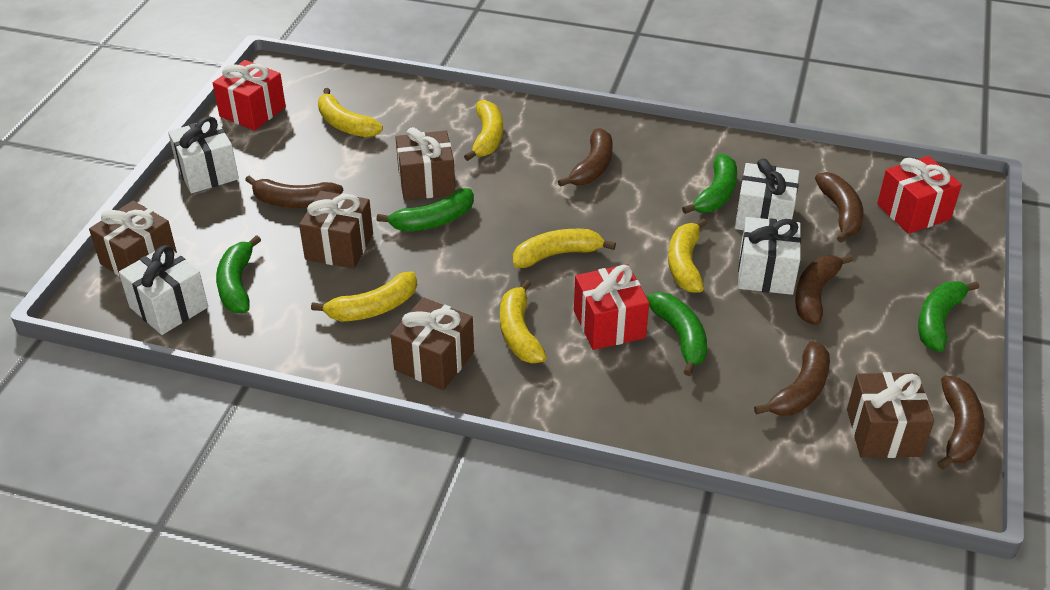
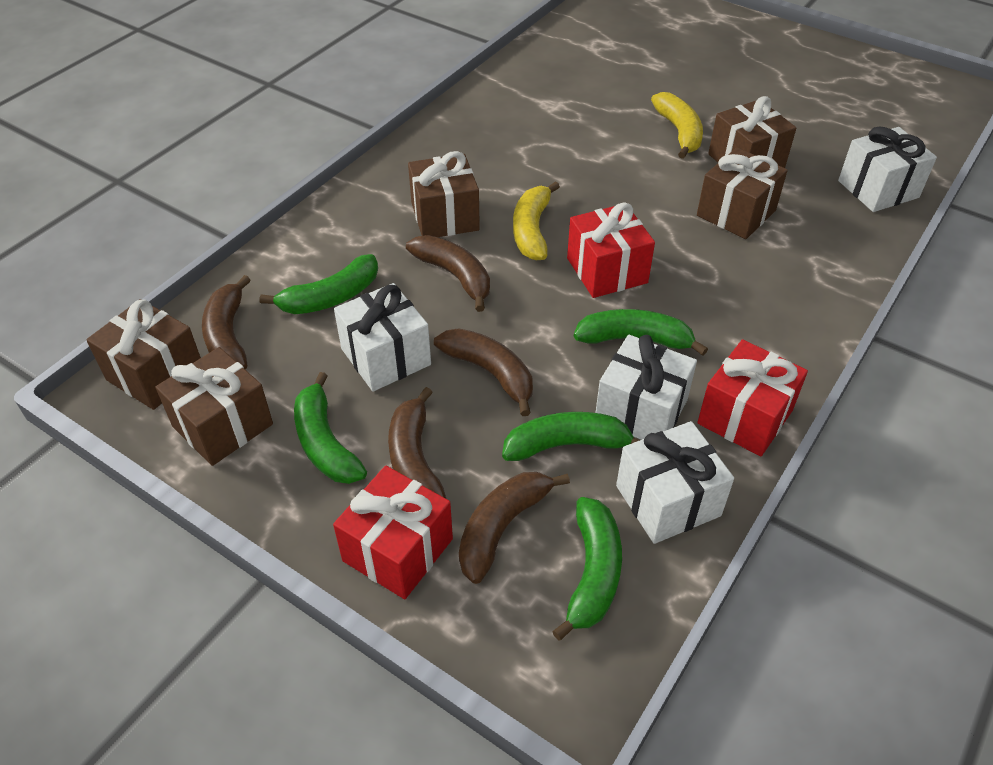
brown banana: 6 -> 5
yellow banana: 6 -> 2

